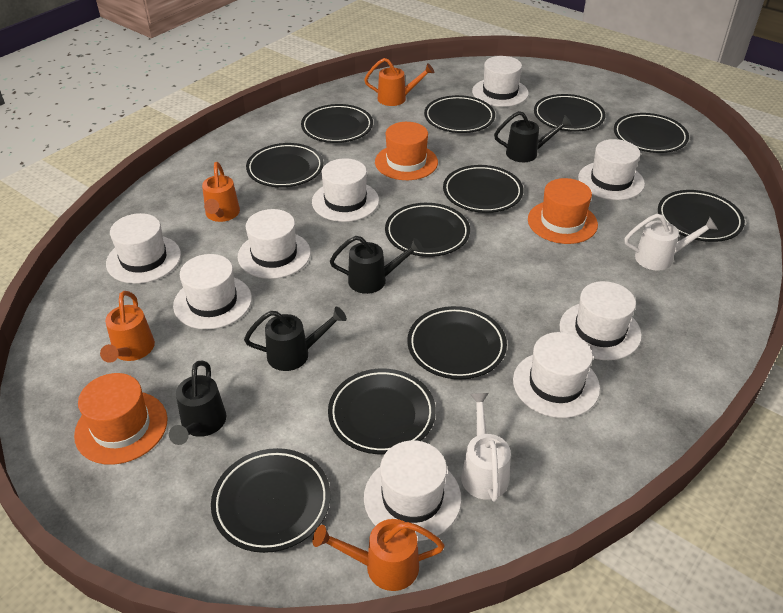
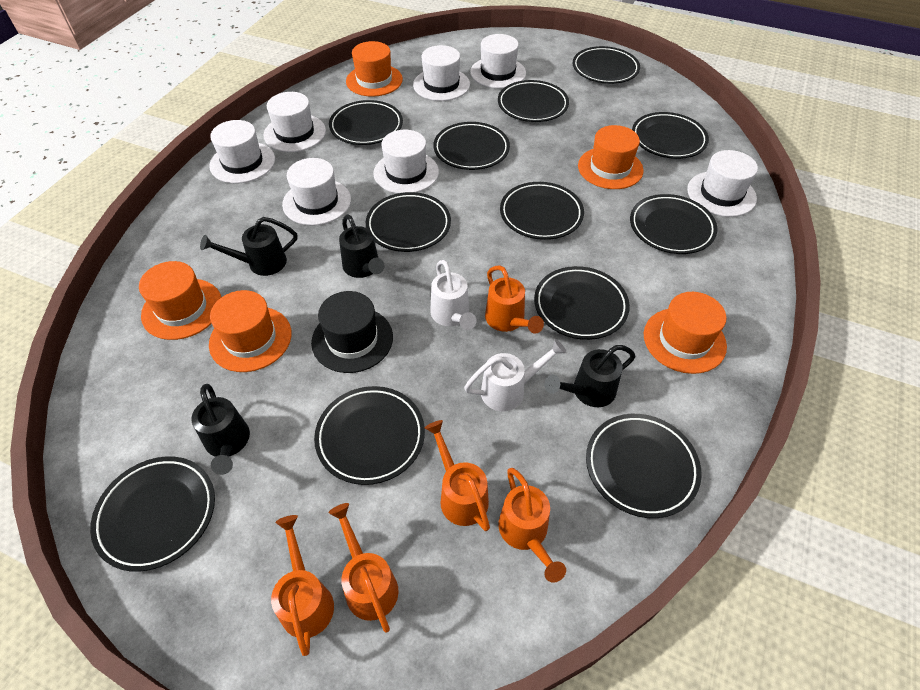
black hat: 0 -> 1
black plate: 11 -> 12
orange hat: 3 -> 5
orange watering can: 4 -> 5
white hat: 9 -> 7

